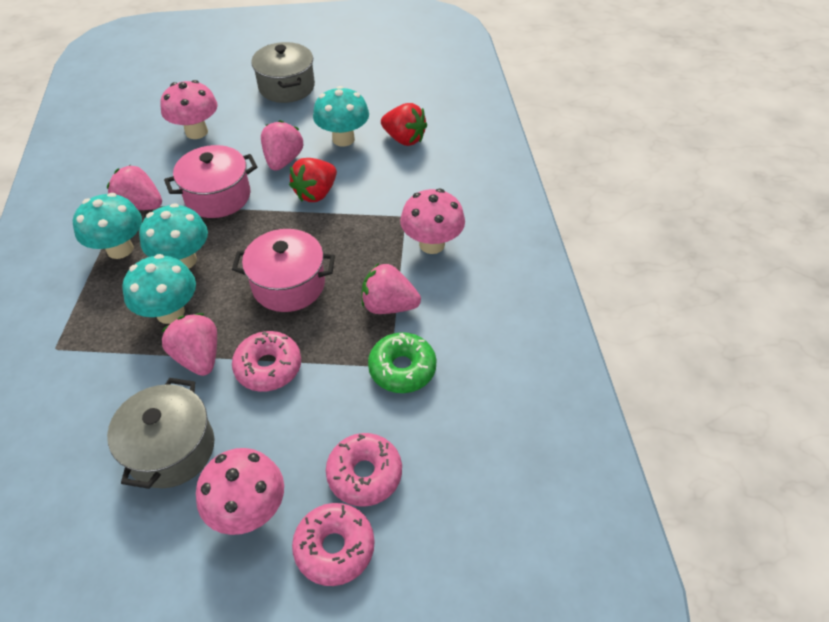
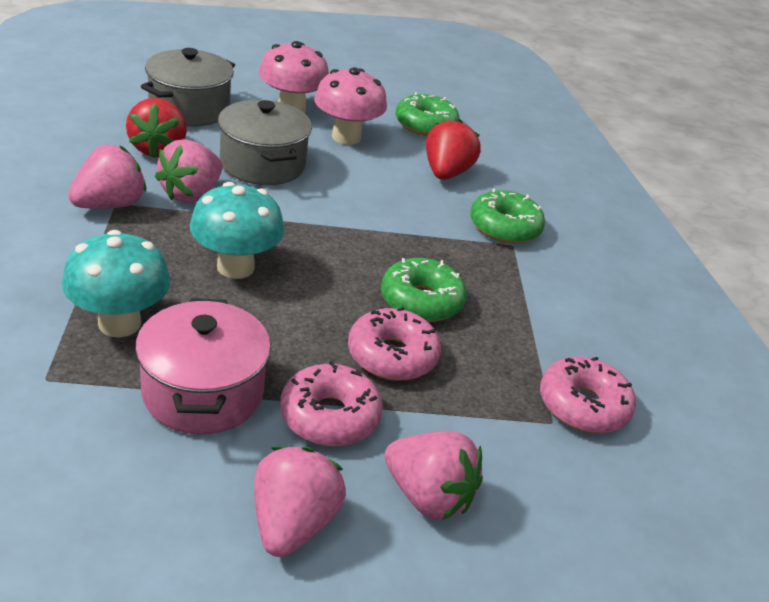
green donut: 1 -> 3
pink mushroom: 3 -> 2
pink pot: 2 -> 1
turquoise mushroom: 4 -> 2

